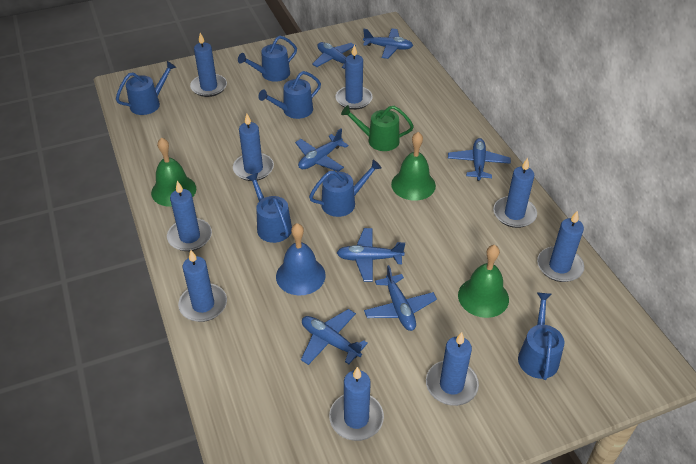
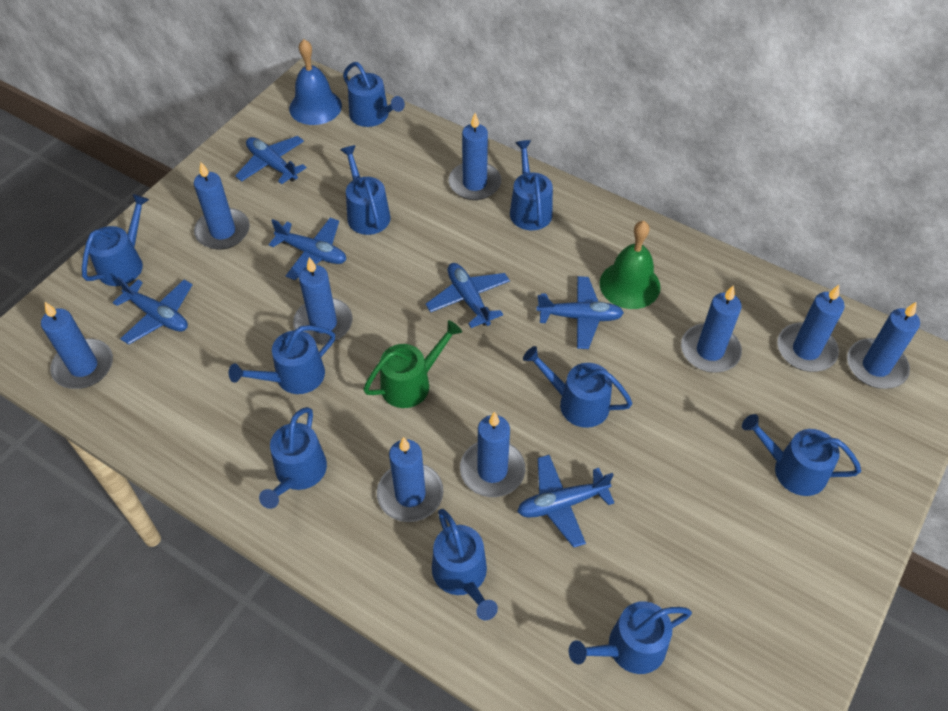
blue plane: 7 -> 6
blue watering can: 6 -> 10
green bell: 3 -> 1

